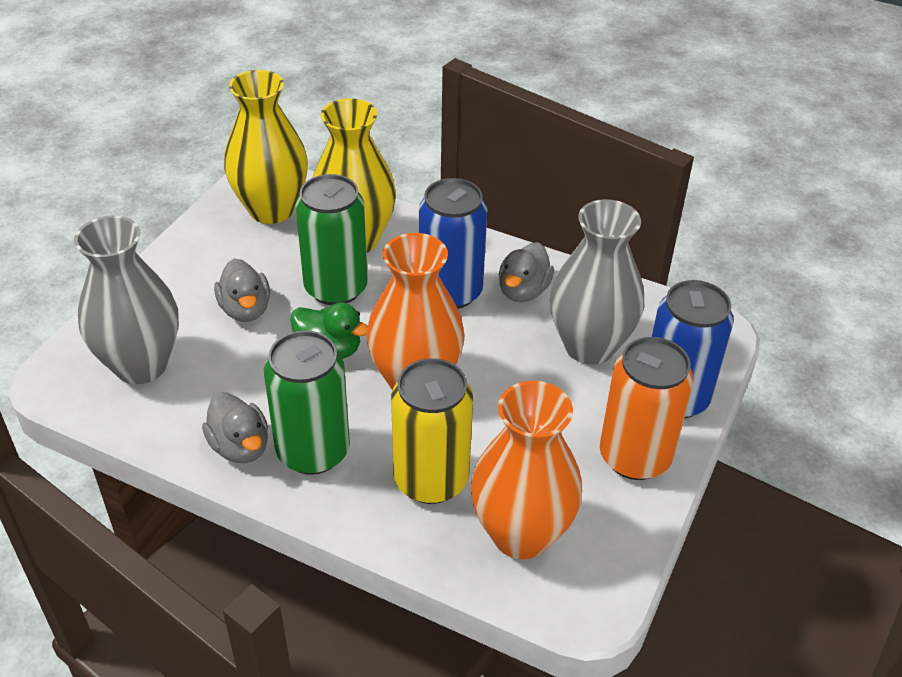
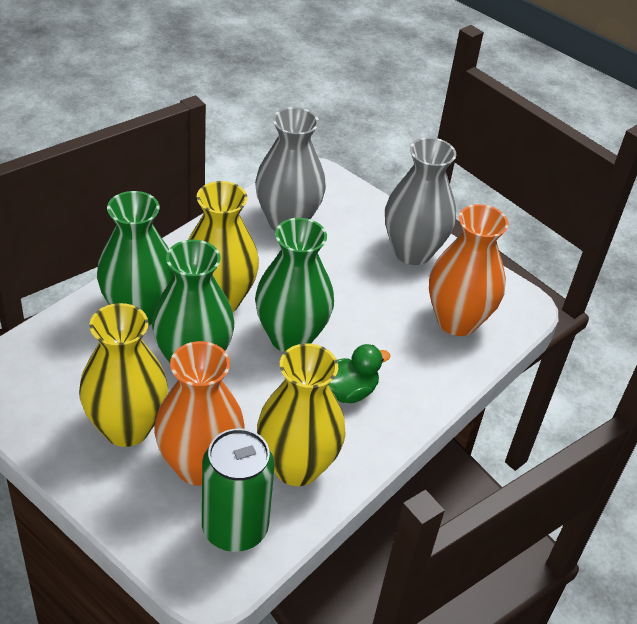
blue can: 2 -> 0
green can: 2 -> 1
green vase: 0 -> 3
grey duck: 3 -> 0
orange can: 1 -> 0
yellow can: 1 -> 0
yellow vase: 2 -> 3

